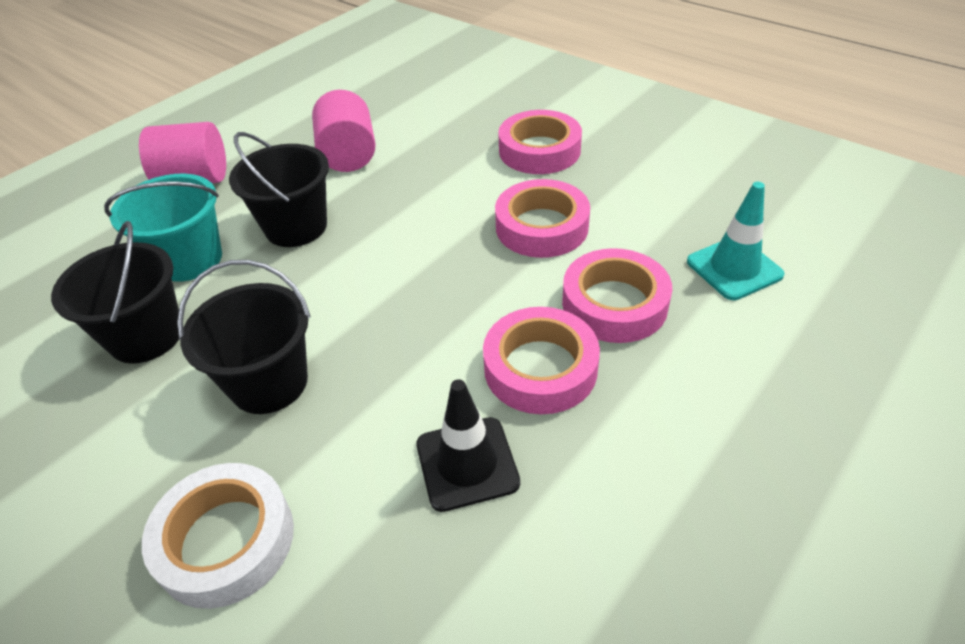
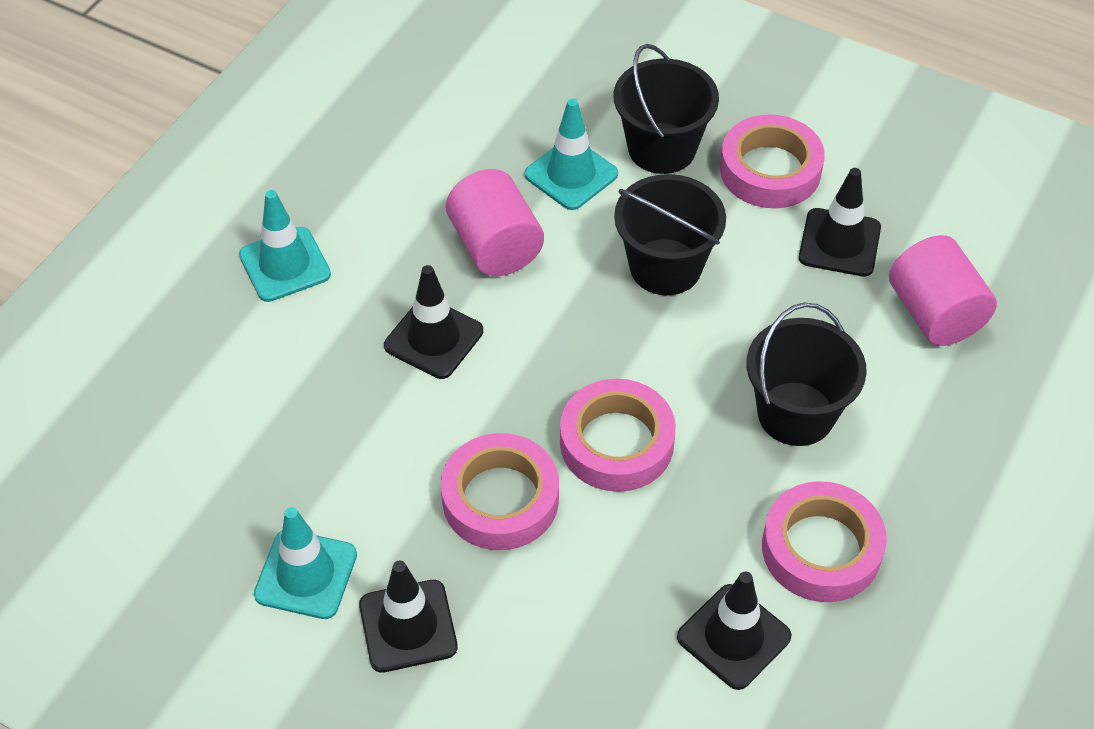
black traffic cone: 1 -> 4
turquoise bucket: 1 -> 0
turquoise traffic cone: 1 -> 3
white tape: 1 -> 0

